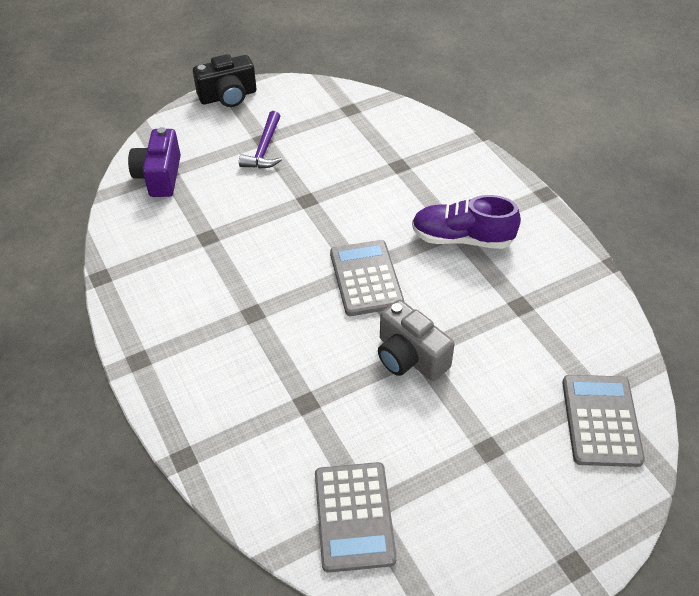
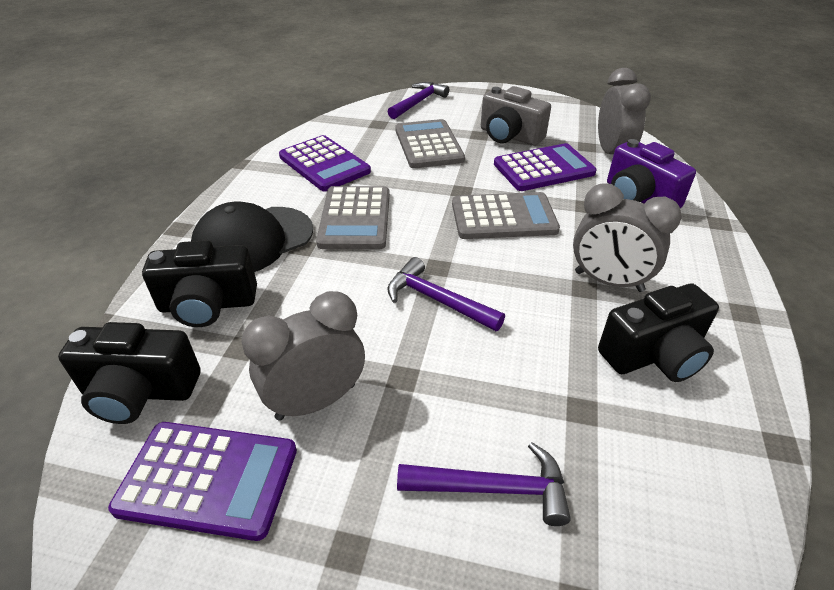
black camera: 1 -> 3
black cap: 0 -> 1
grey clock: 0 -> 3
purple calculator: 0 -> 3
purple hammer: 1 -> 3
purple shoe: 1 -> 0

